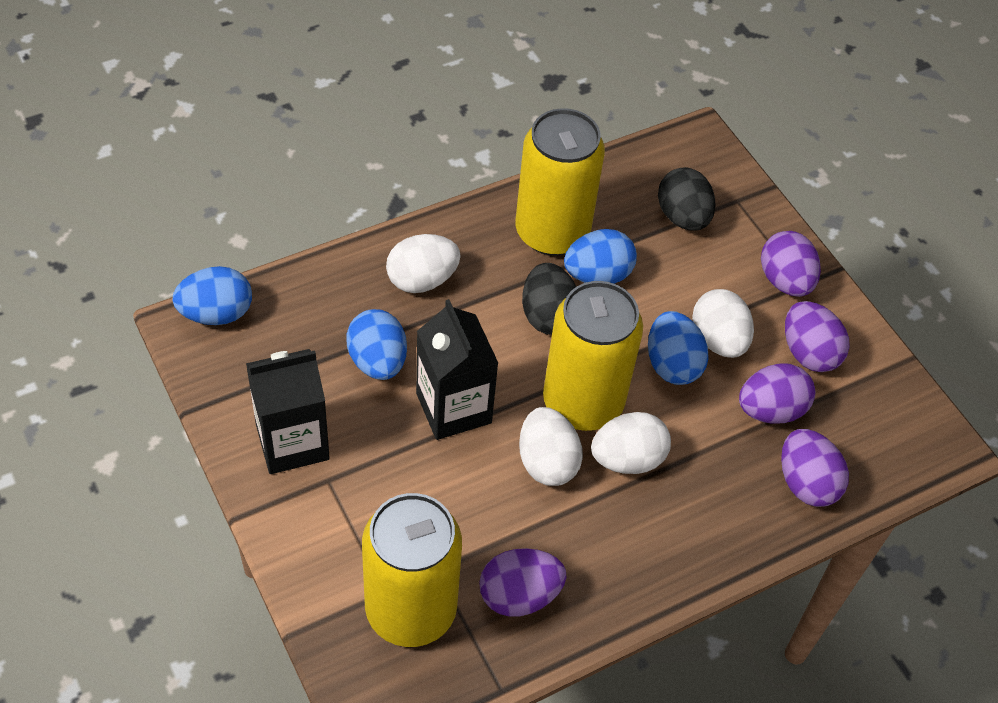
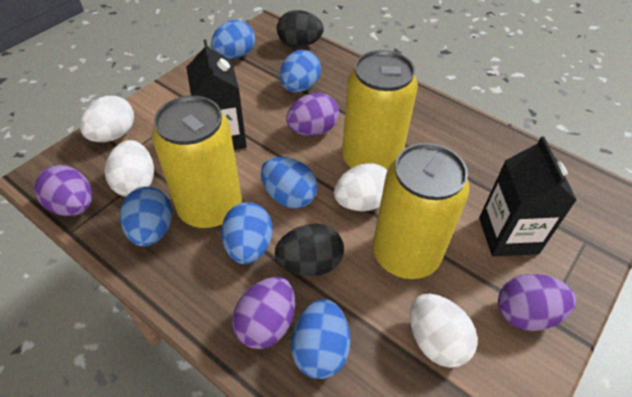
blue egg: 4 -> 6
purple egg: 5 -> 4

